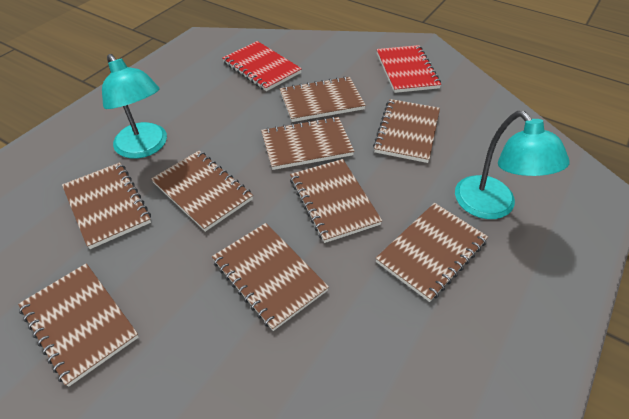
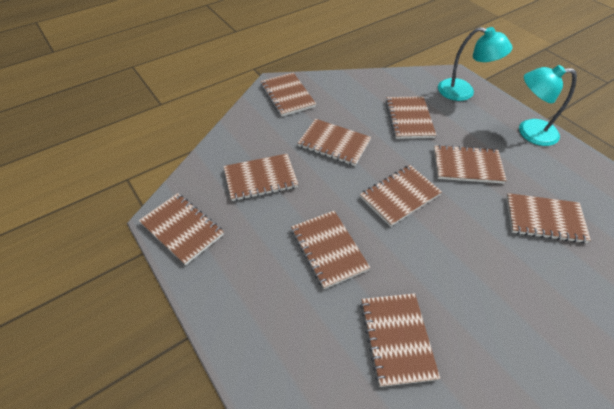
brown notebook: 9 -> 10
red notebook: 2 -> 0

